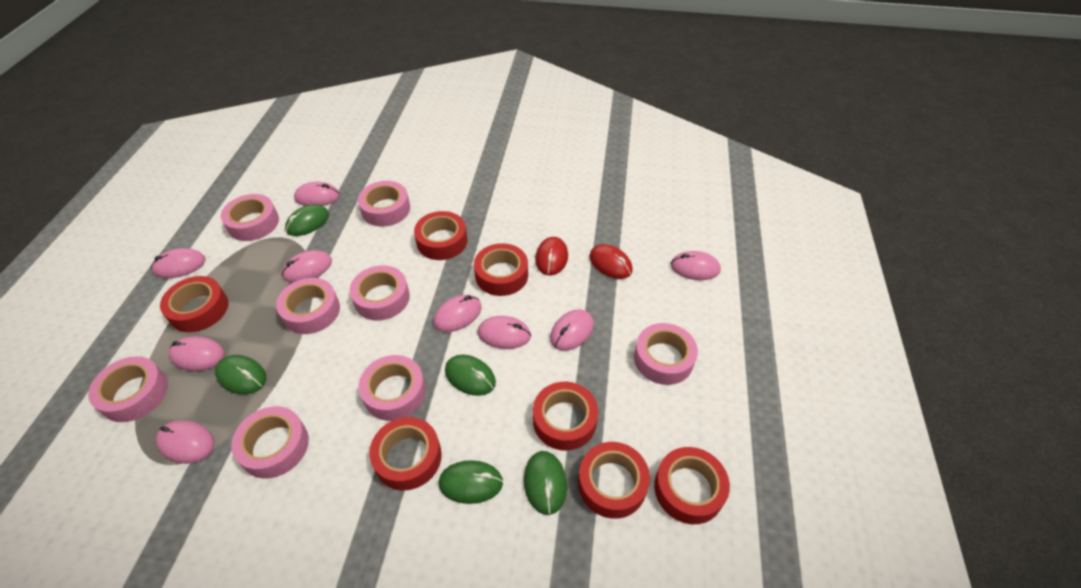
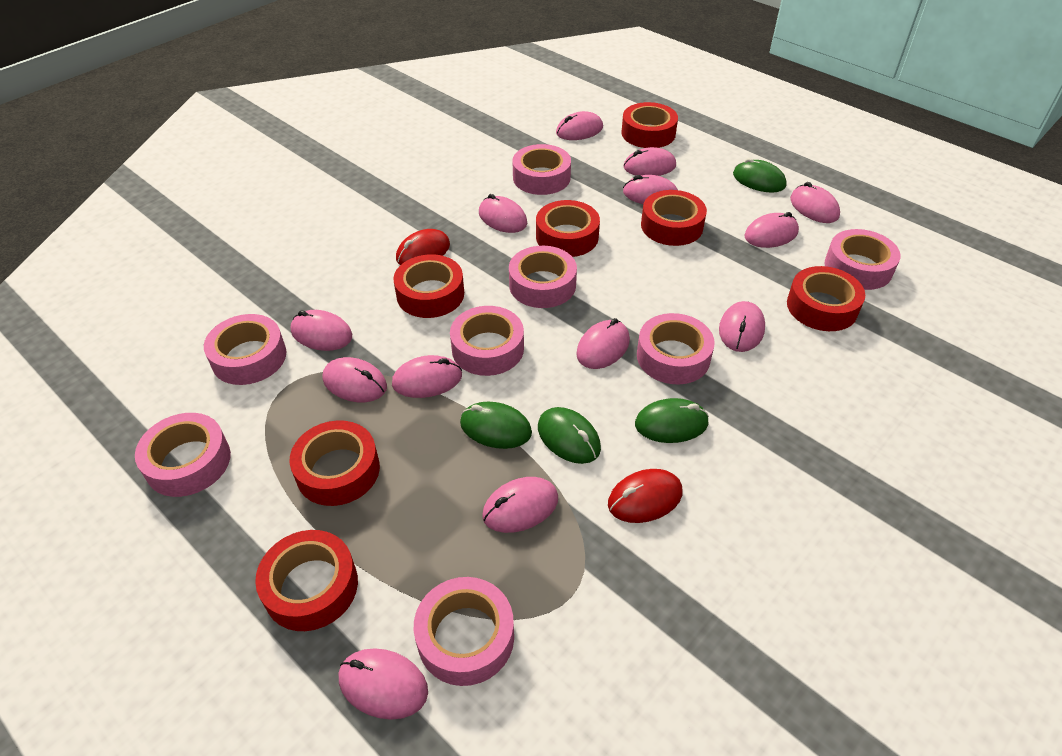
green mouse: 5 -> 4
pink mouse: 9 -> 13

